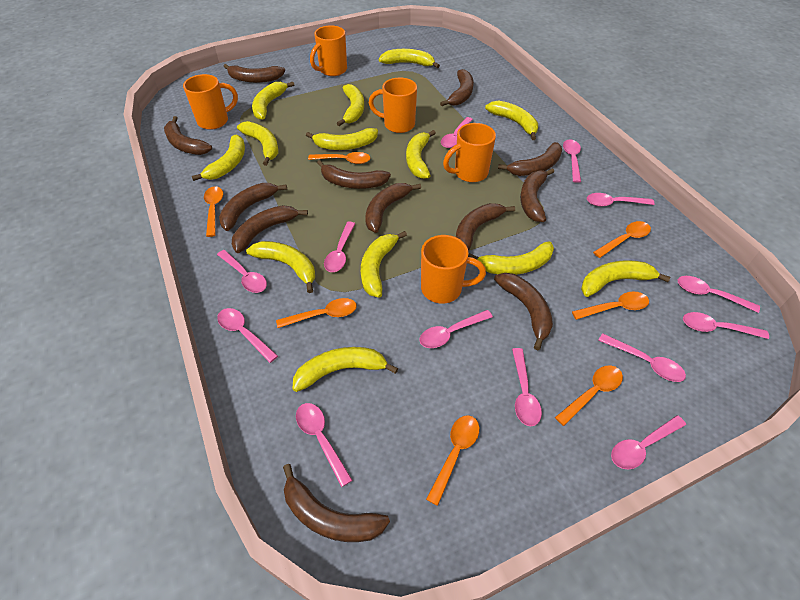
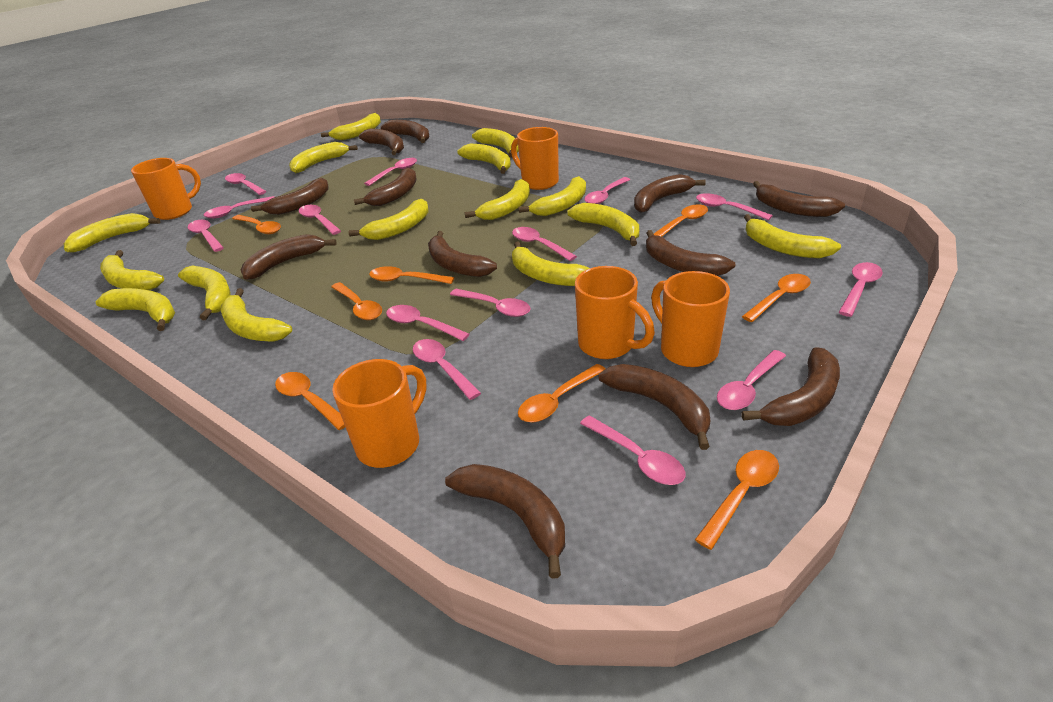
orange spoon: 7 -> 8
pink spoon: 13 -> 14
yellow banana: 13 -> 15

